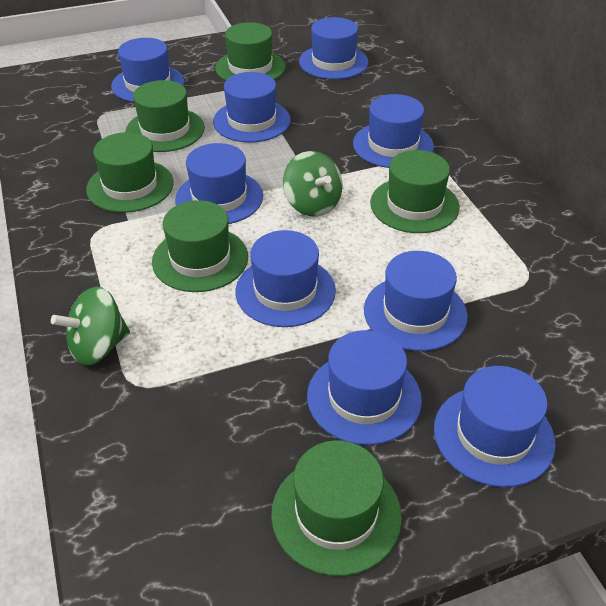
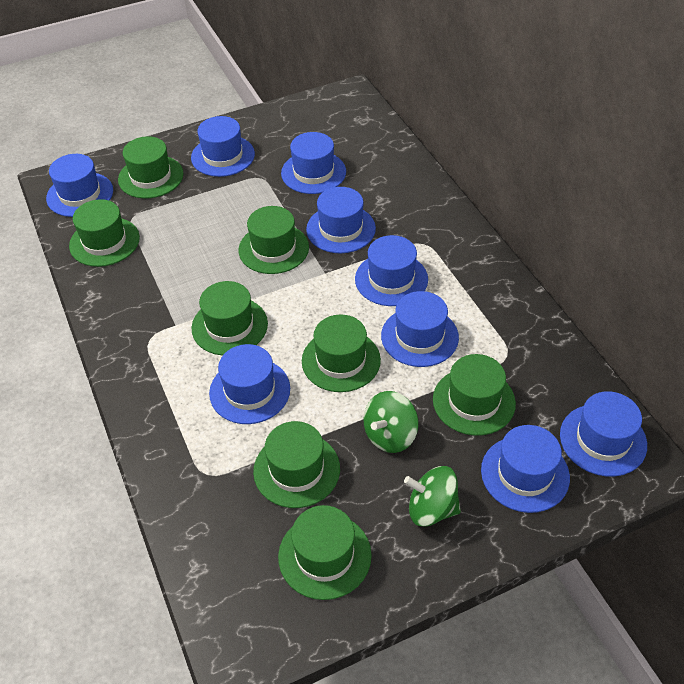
green hat: 6 -> 8

